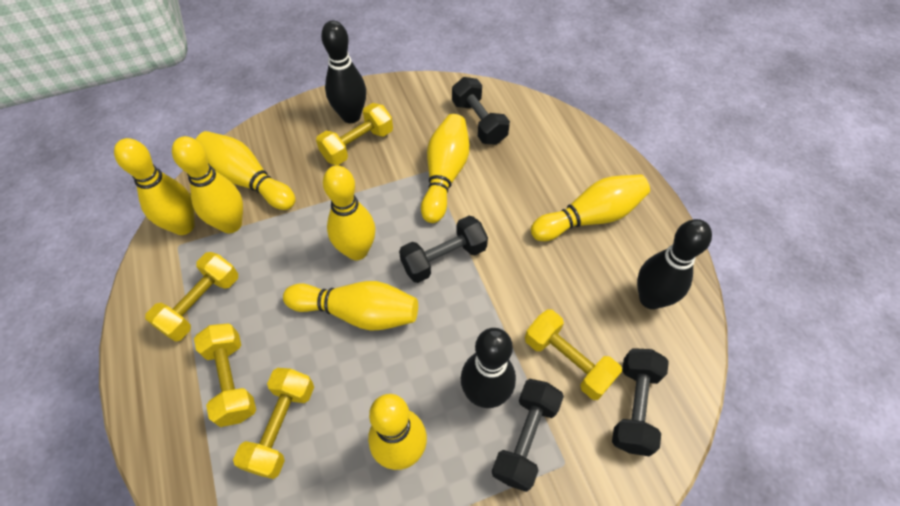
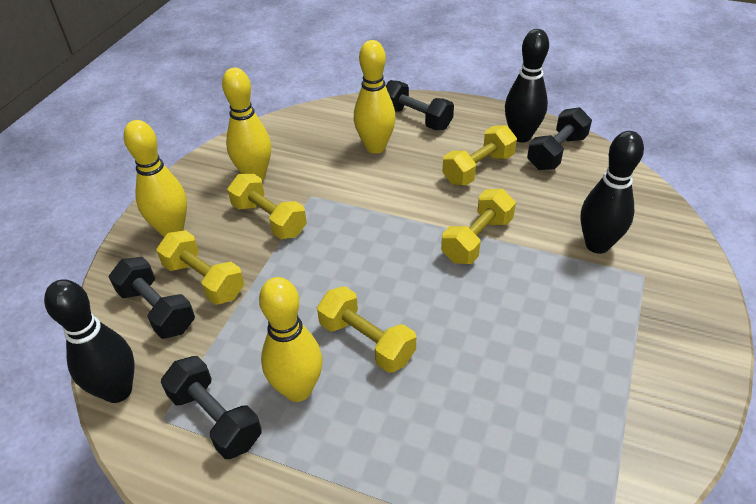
yellow bowling pin: 8 -> 4

